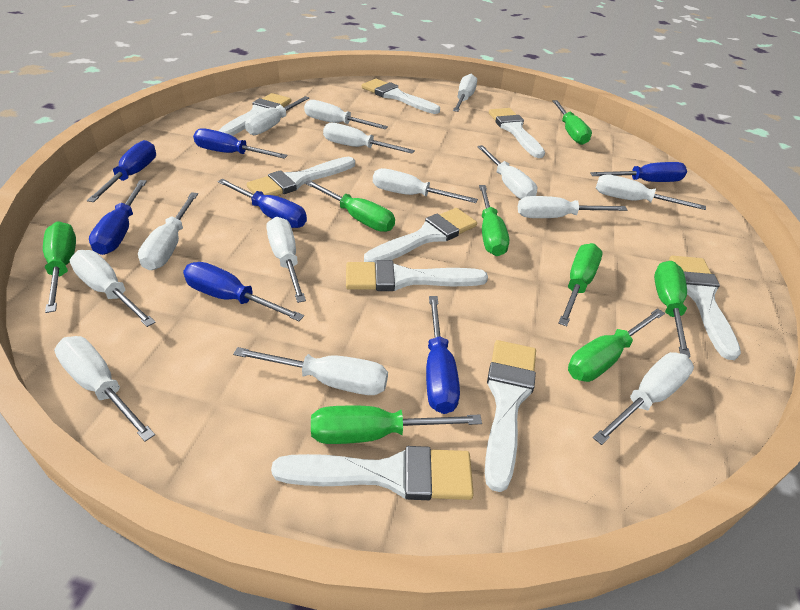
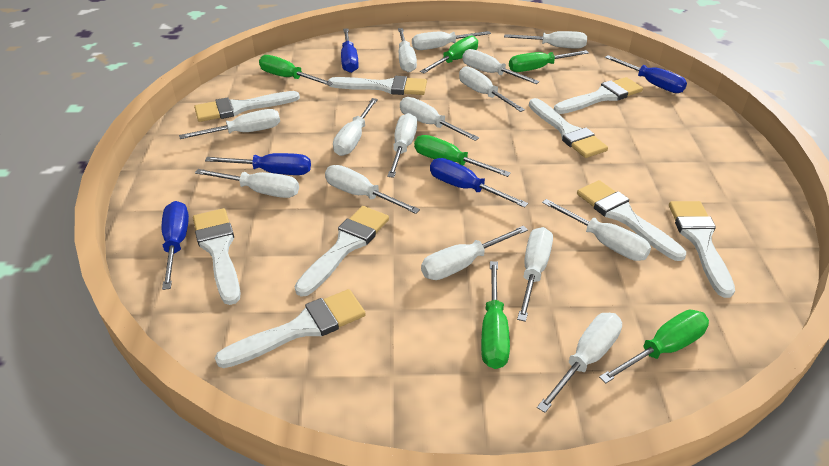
blue screwdriver: 7 -> 5
green screwdriver: 8 -> 6
white screwdriver: 14 -> 15

